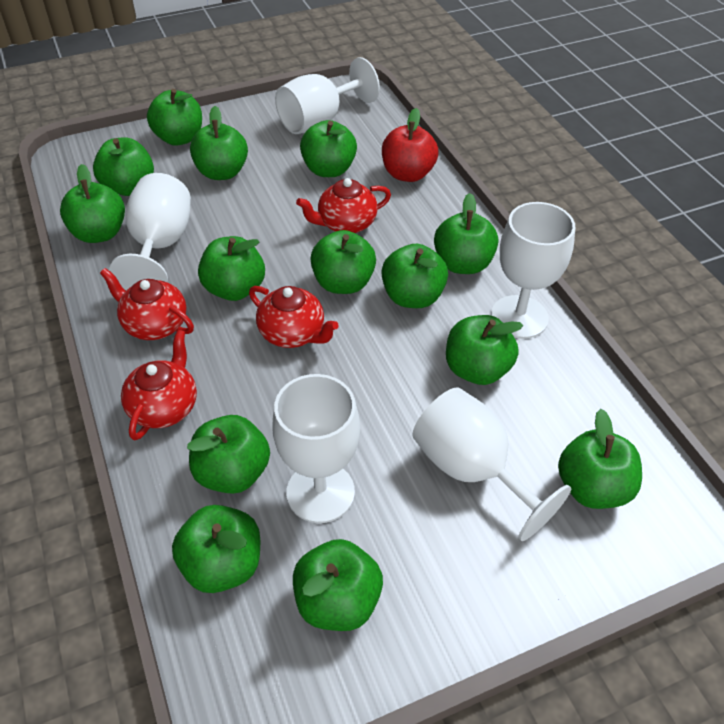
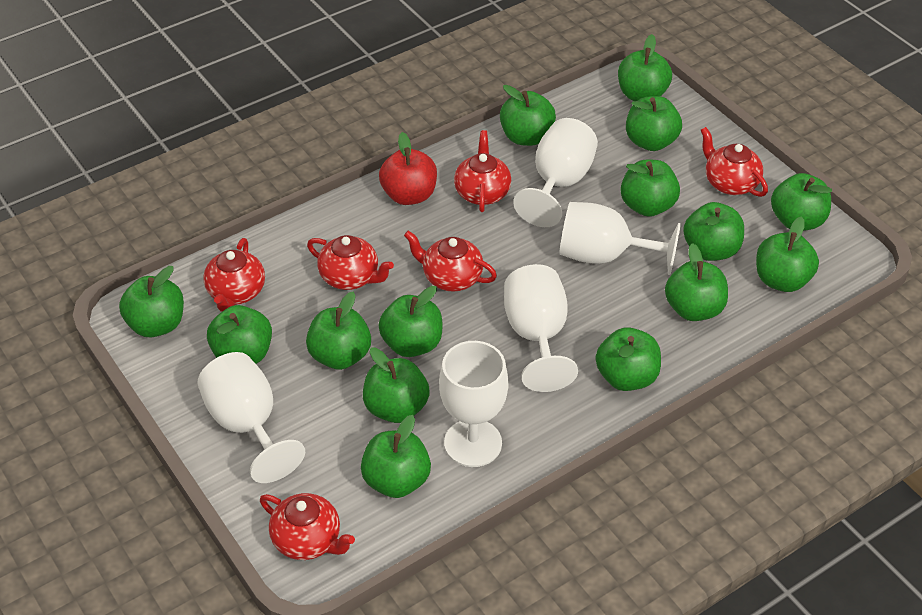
green apple: 14 -> 15
red teapot: 4 -> 6

